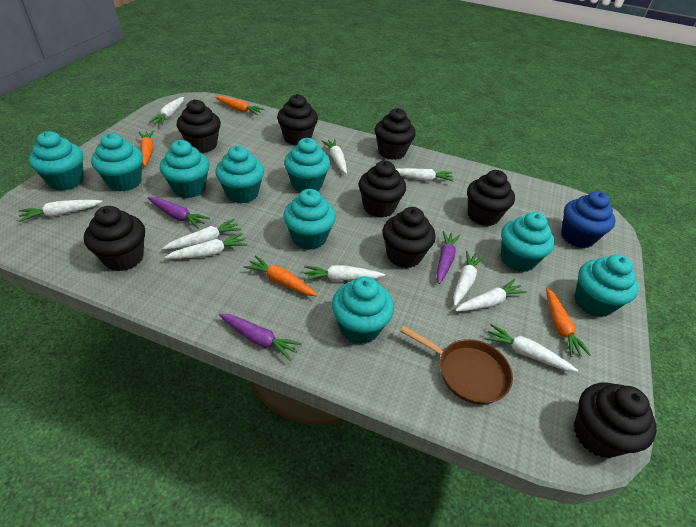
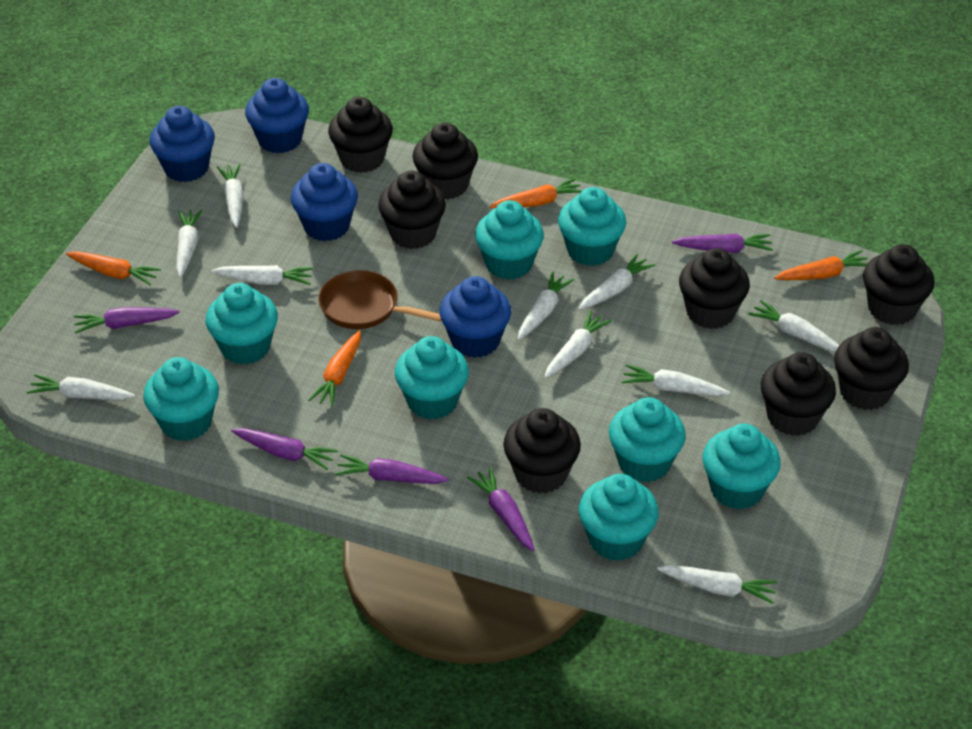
blue cupcake: 1 -> 4
purple carrot: 3 -> 5
turquoise cupcake: 9 -> 8

